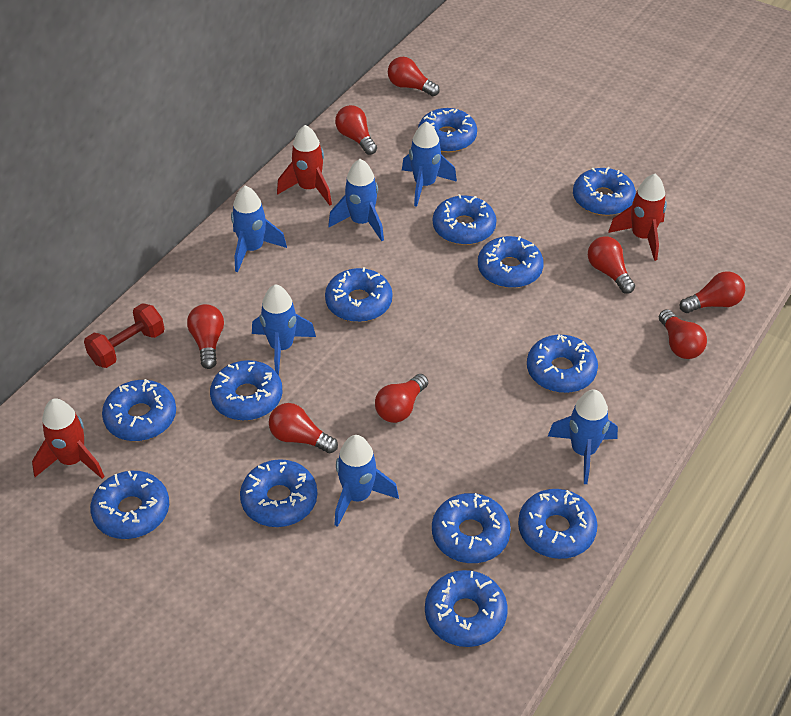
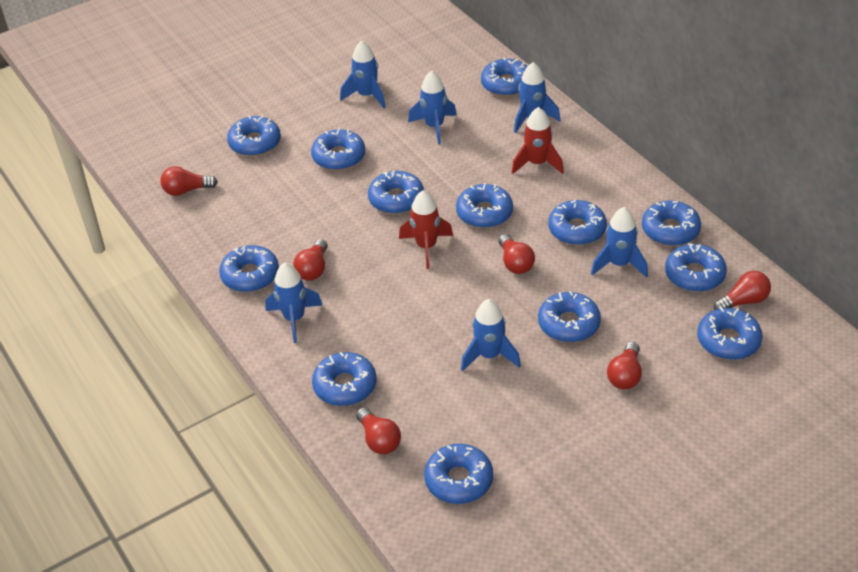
red dumbbell: 1 -> 0
red light bulb: 8 -> 6
red rocket: 3 -> 2

